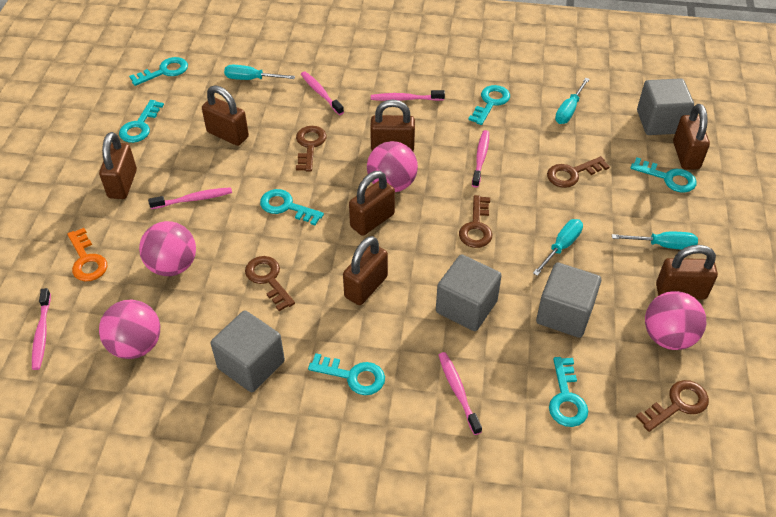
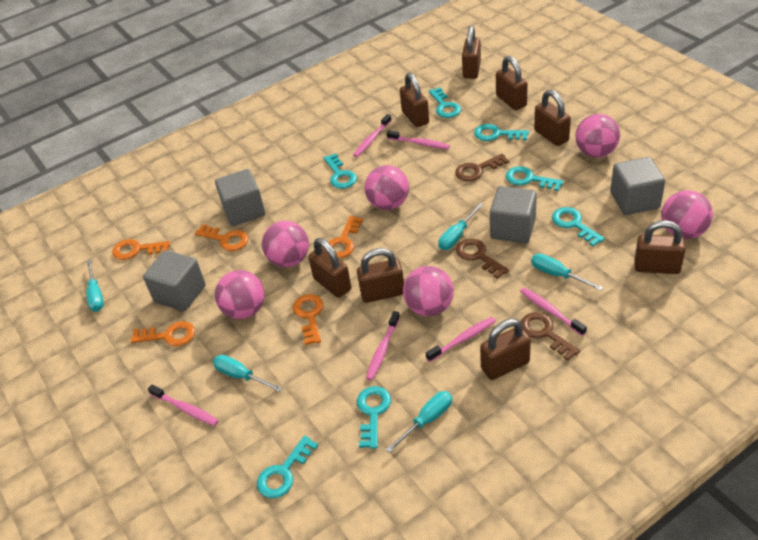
brown key: 5 -> 3
brown padlock: 7 -> 8
orange key: 1 -> 5
pink ball: 4 -> 6
turquoise screwdriver: 4 -> 5

